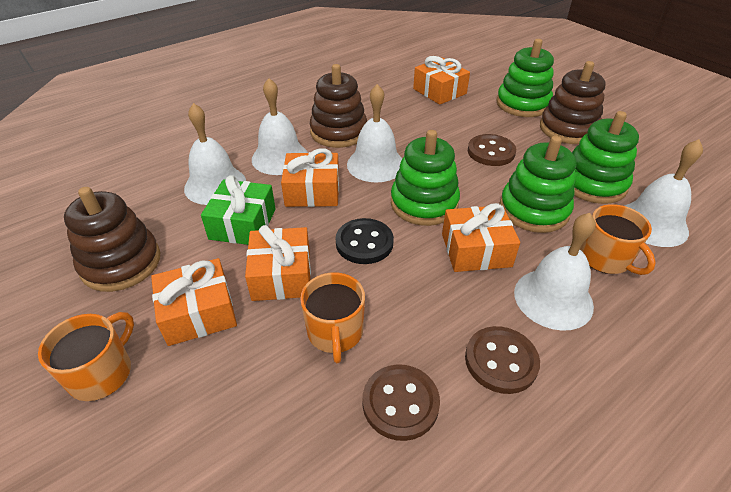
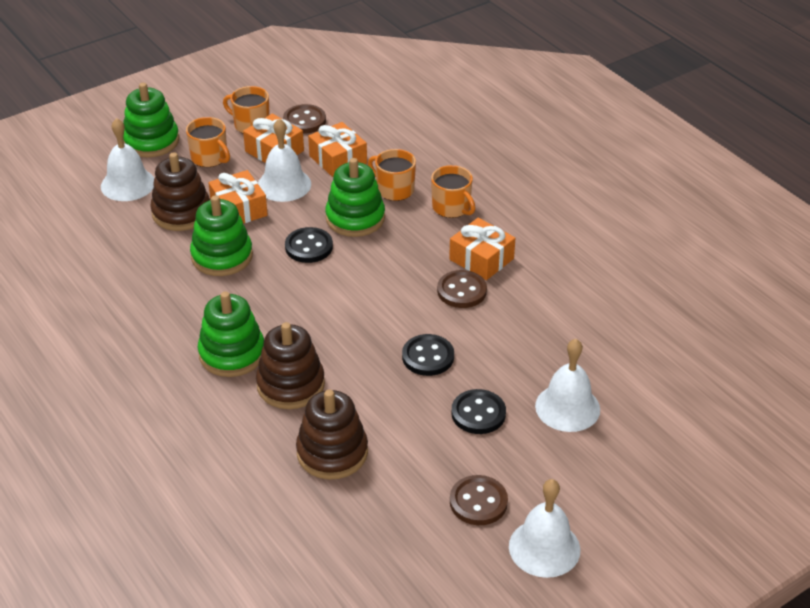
black button: 1 -> 3
green gift: 1 -> 0
orange gift: 5 -> 4
orange mug: 3 -> 4
white bell: 5 -> 4

